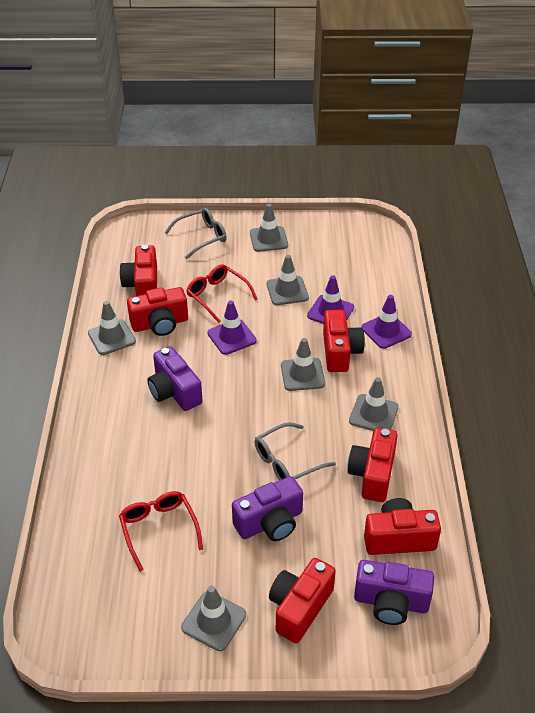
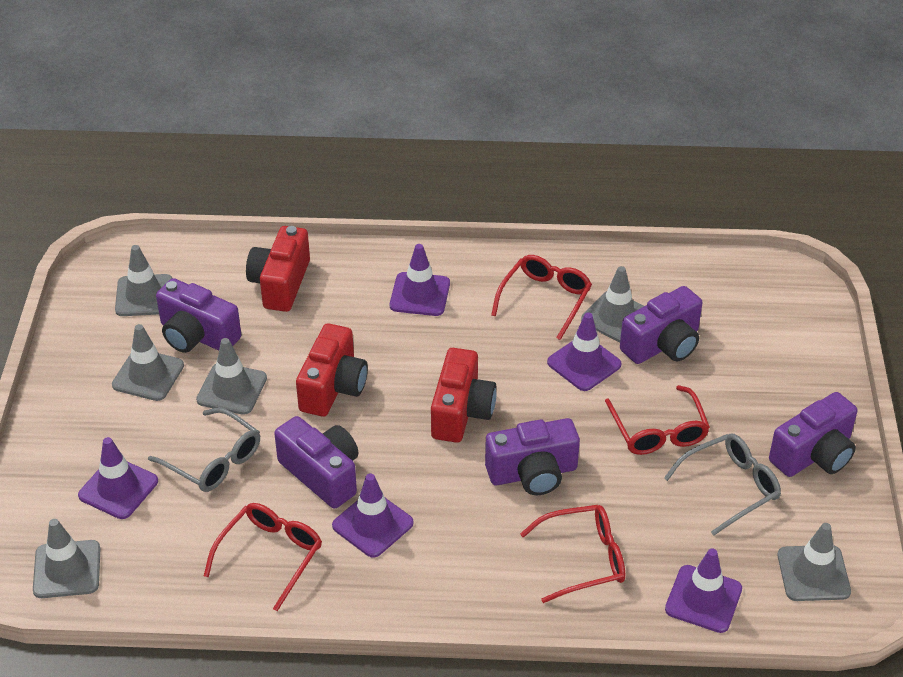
purple camera: 3 -> 5
purple traffic cone: 3 -> 5
red camera: 6 -> 3
red glasses: 2 -> 4

